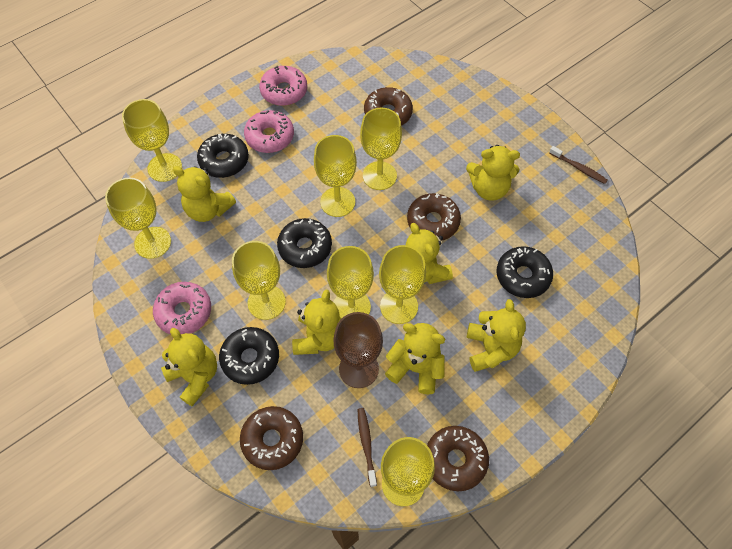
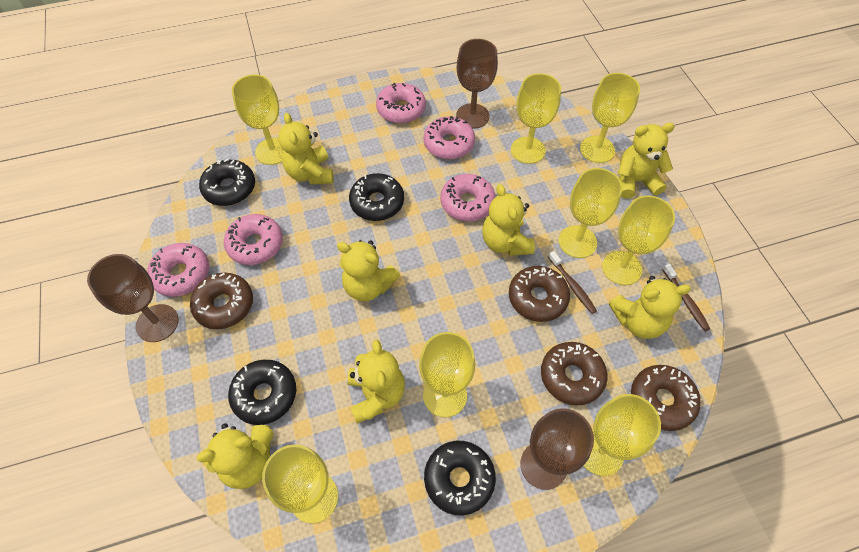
brown goblet: 1 -> 3
pink donut: 3 -> 5

